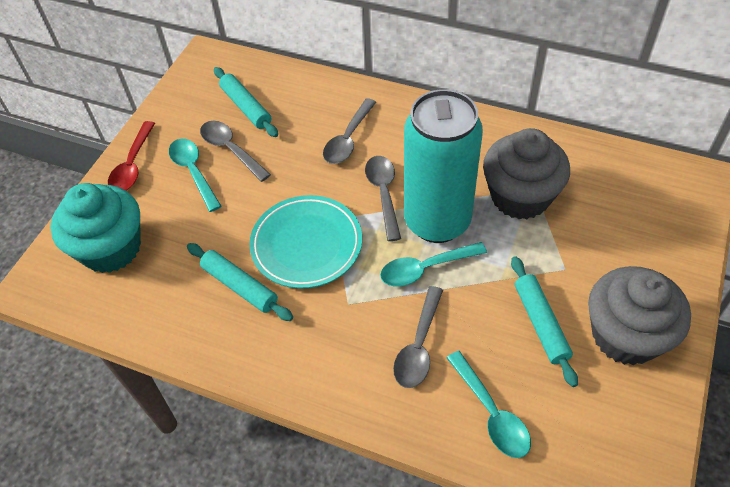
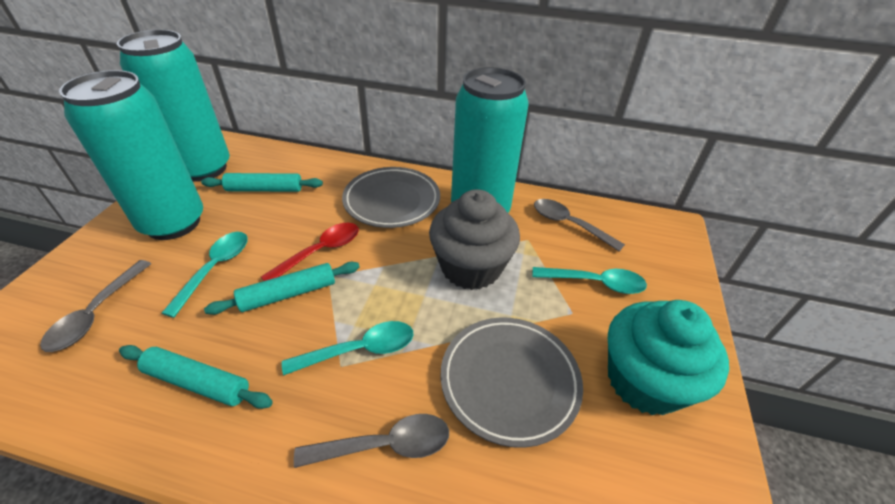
grey cupcake: 2 -> 1
grey plate: 0 -> 2
grey spoon: 4 -> 3
turquoise can: 1 -> 3
turquoise plate: 1 -> 0

